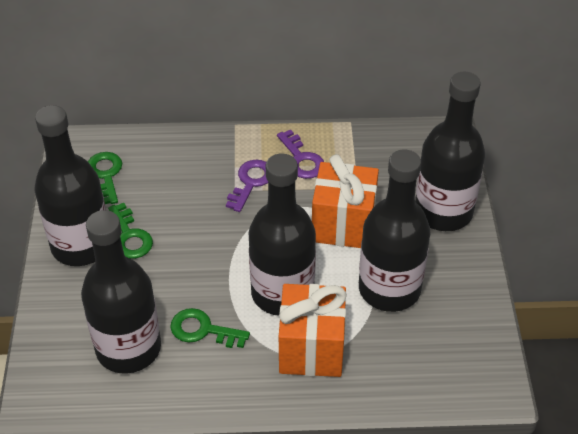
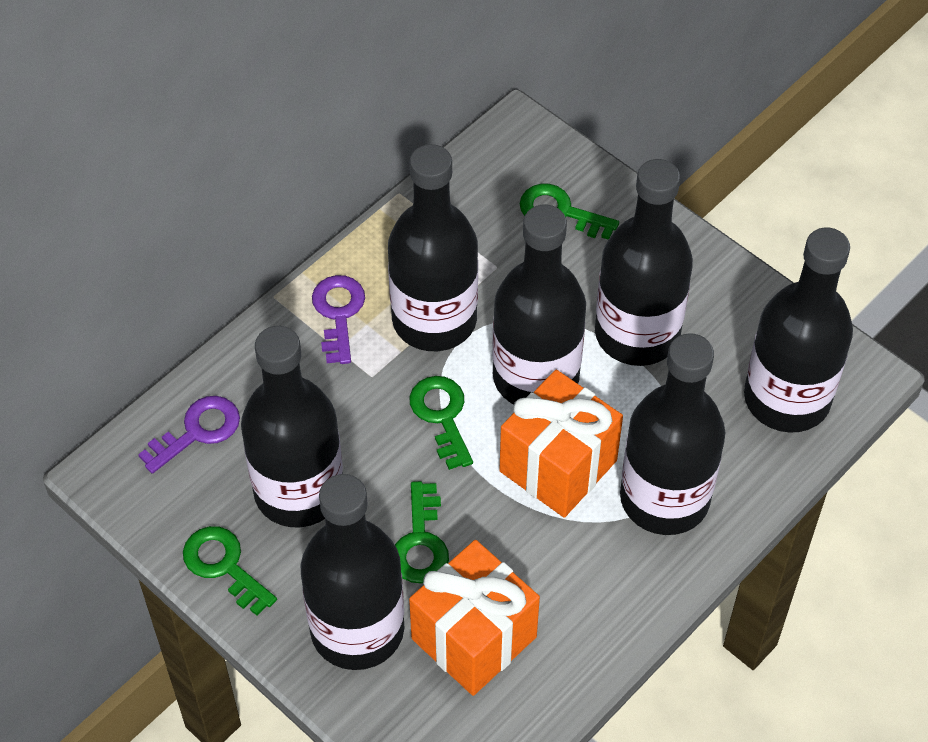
black bottle: 5 -> 7
green key: 3 -> 4

